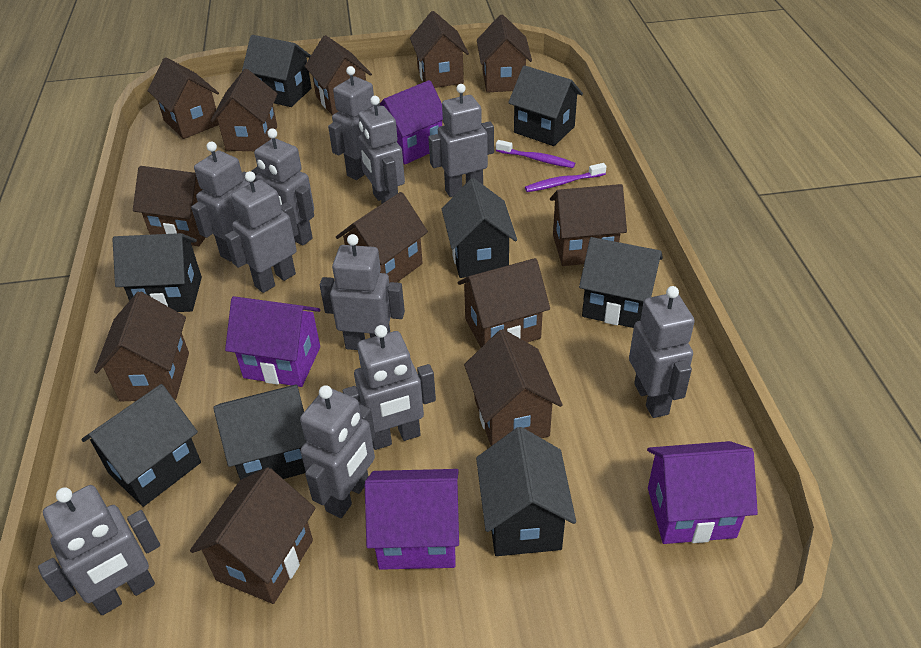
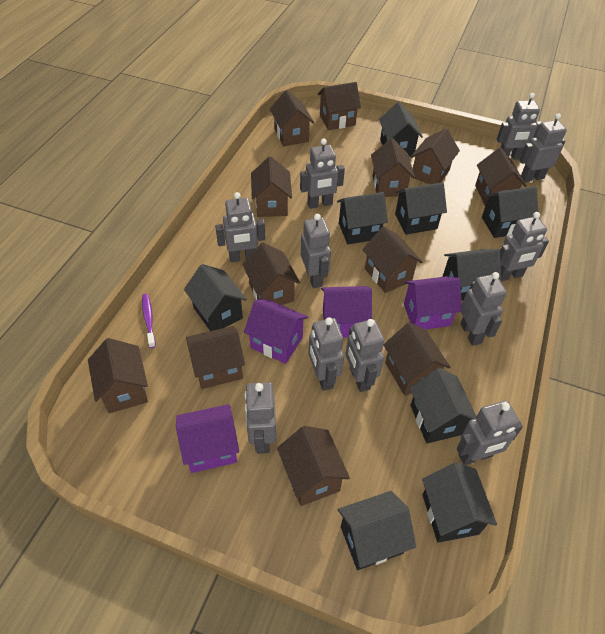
black house: 8 -> 9
purple toothbrush: 2 -> 1

